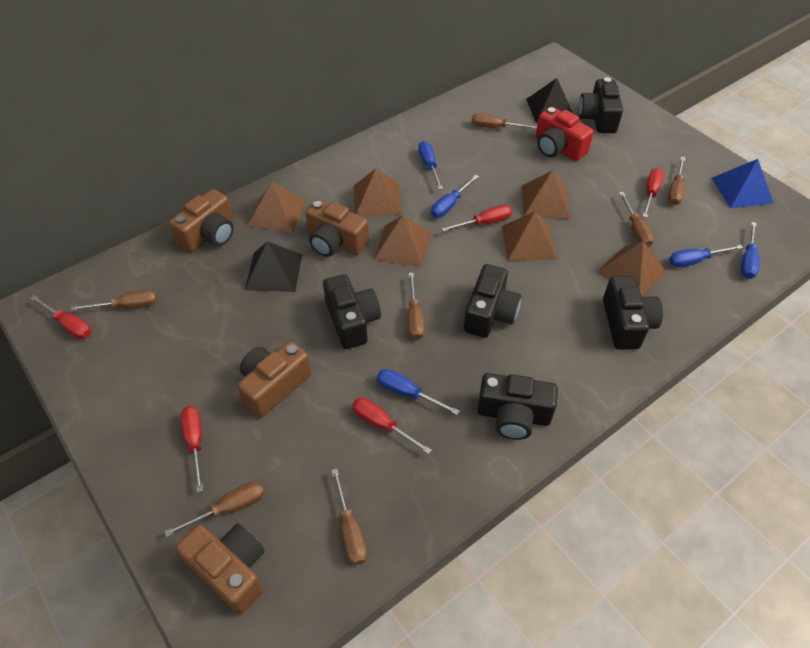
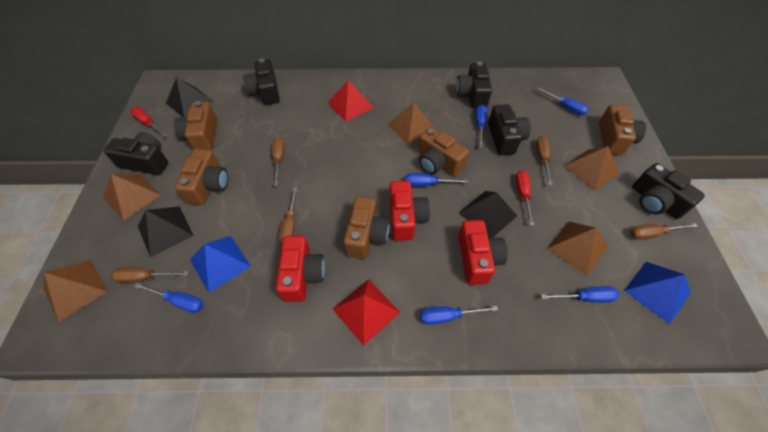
black pyramid: 2 -> 3
blue pyramid: 1 -> 2
blue screwdriver: 5 -> 6
brown camera: 4 -> 5
brown pyramid: 6 -> 5
brown screwdriver: 7 -> 5
red camera: 1 -> 3
red pyramid: 0 -> 2
red screwdriver: 5 -> 2

